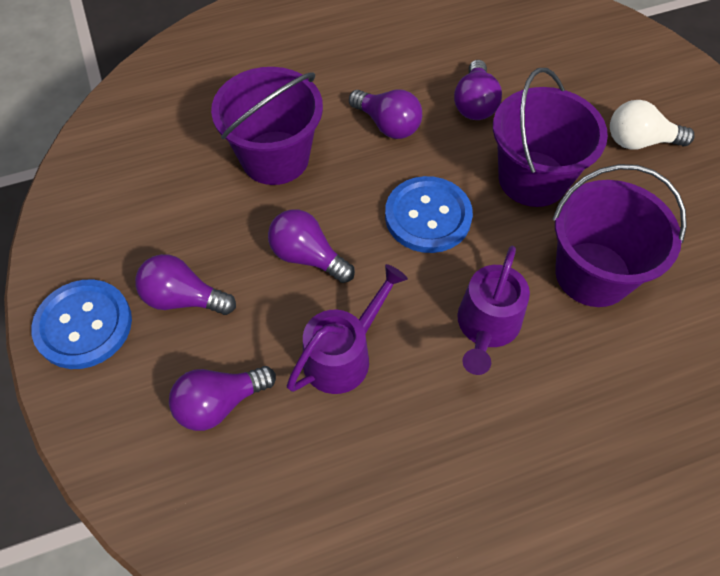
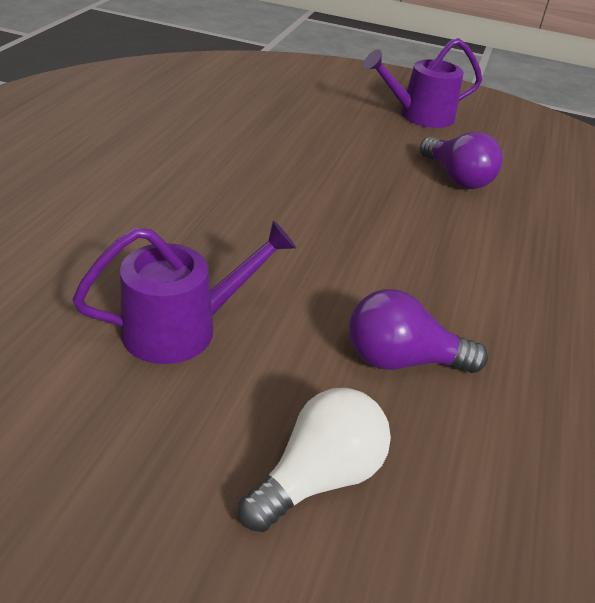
blue button: 2 -> 0
purple bucket: 3 -> 0
purple light bulb: 5 -> 2

